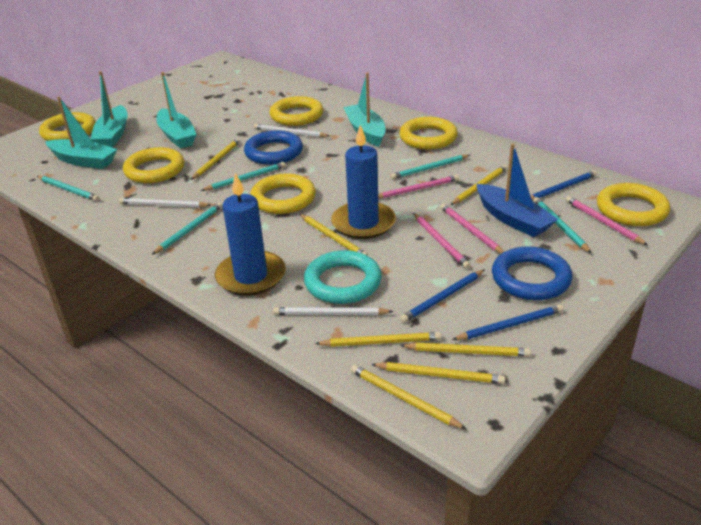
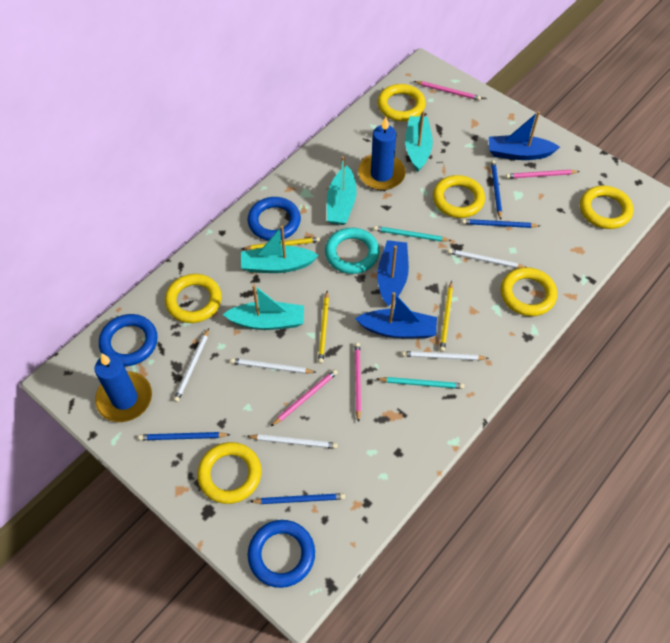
blue boat: 1 -> 3
blue pencil: 3 -> 4
blue ring: 2 -> 3
turquoise pencil: 5 -> 2
white pencil: 3 -> 5
yellow pencil: 7 -> 3

